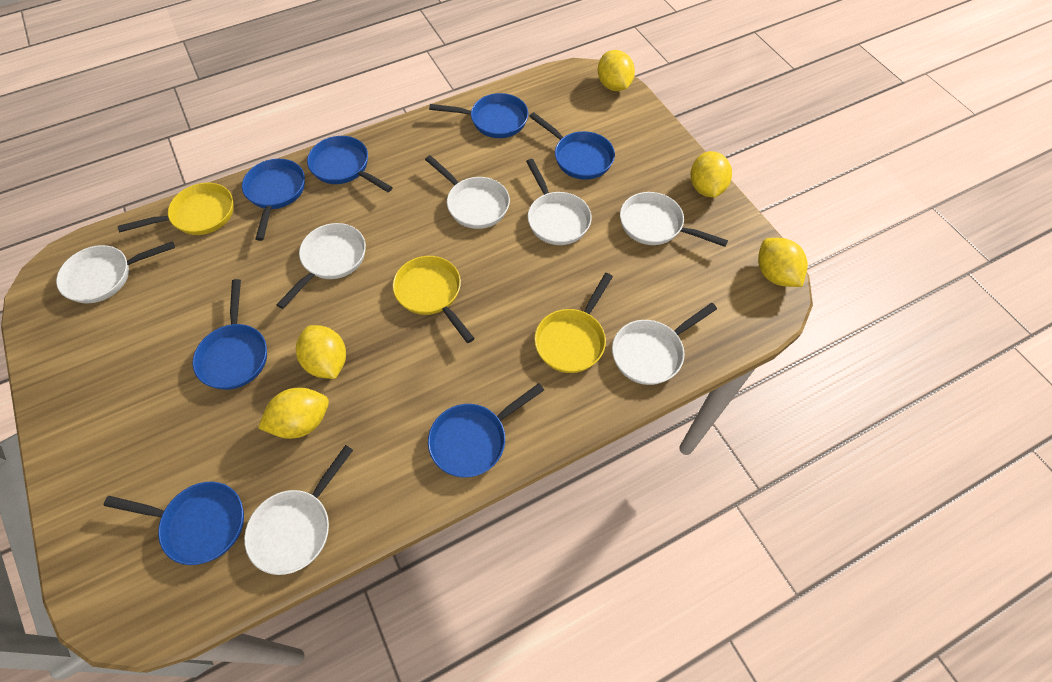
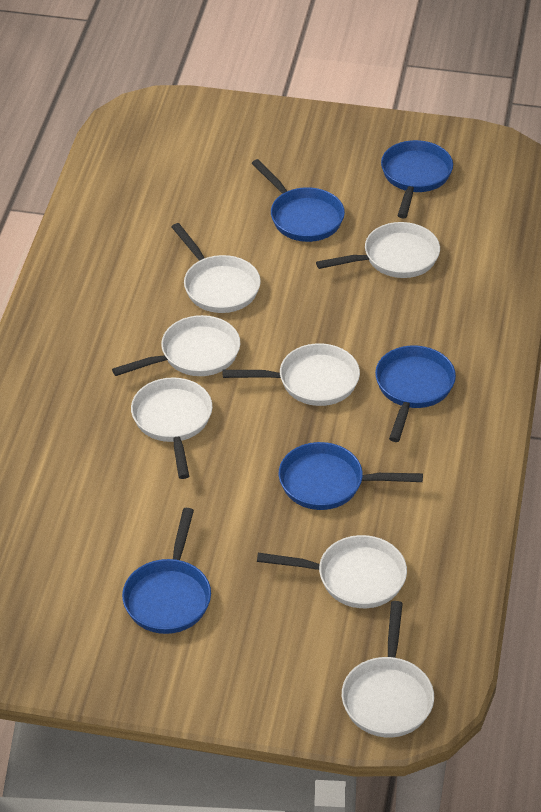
blue pan: 7 -> 5
yellow lemon: 5 -> 0
yellow pan: 3 -> 0

